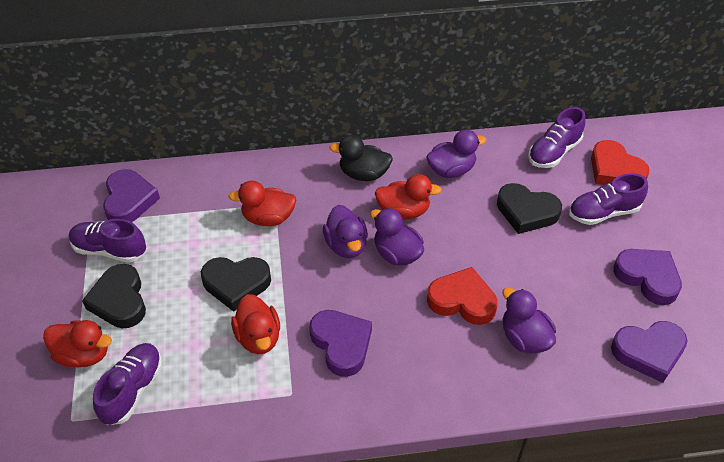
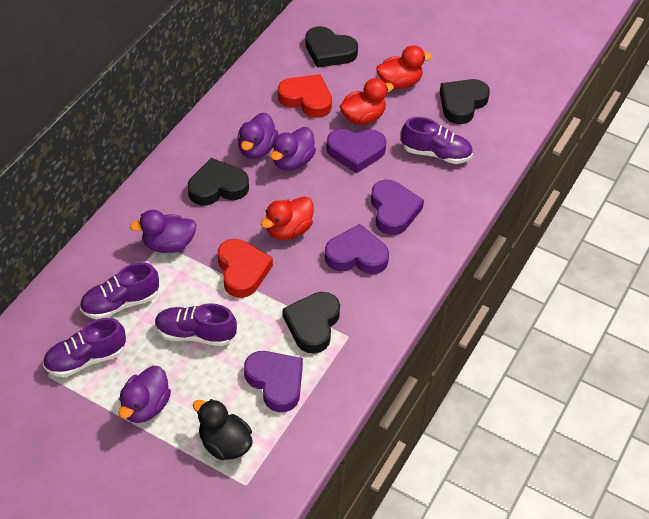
black heart: 3 -> 4
red duck: 4 -> 3

